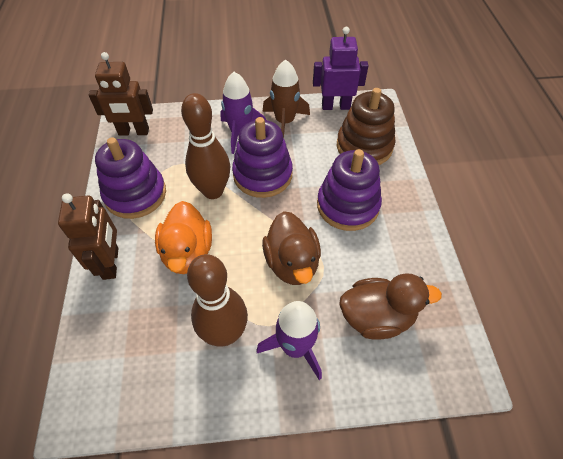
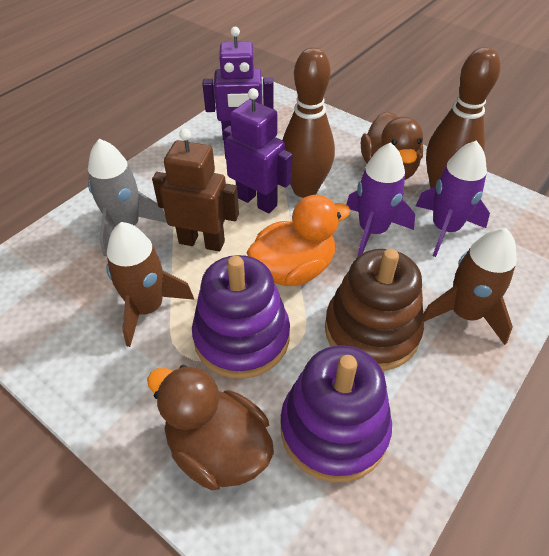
brown robot: 2 -> 1
brown rocket: 1 -> 2
grey rocket: 0 -> 1
purple robot: 1 -> 2
purple stacking toy: 3 -> 2

